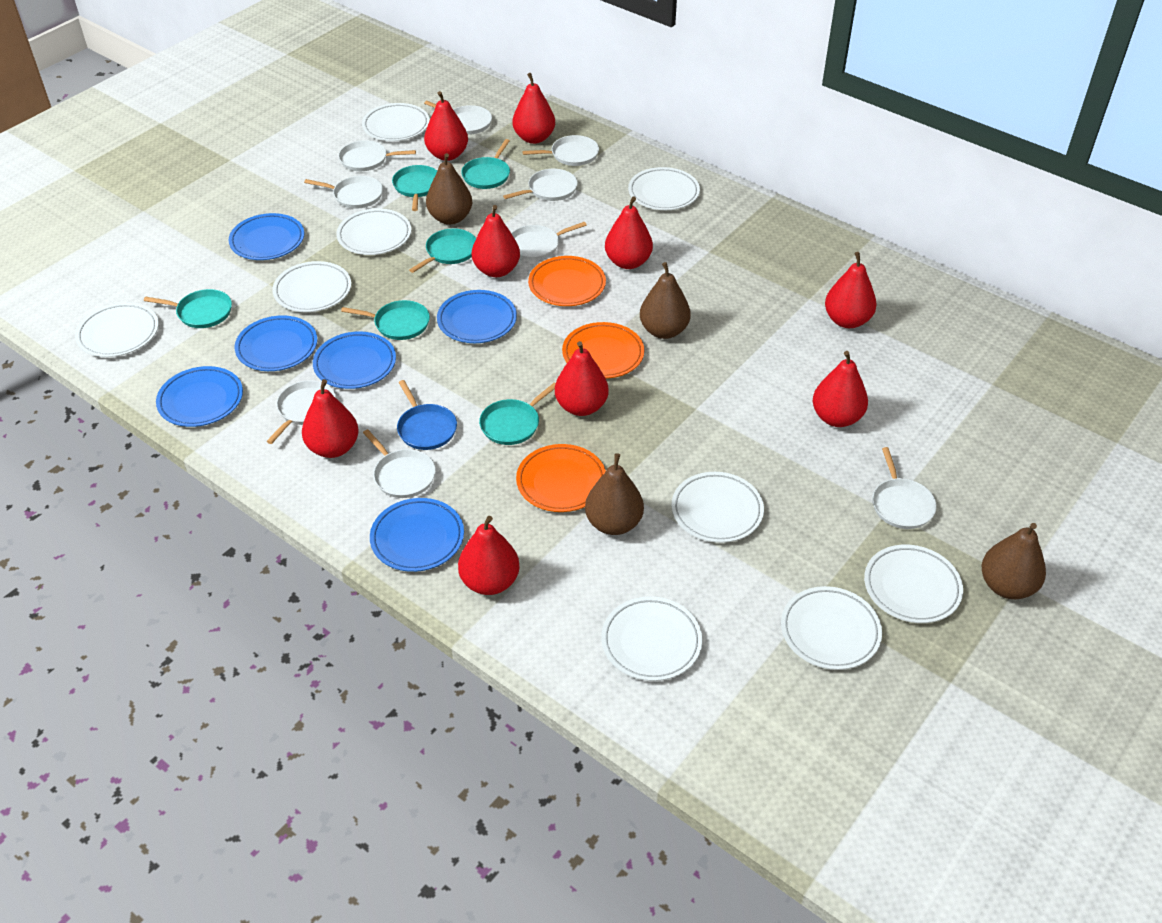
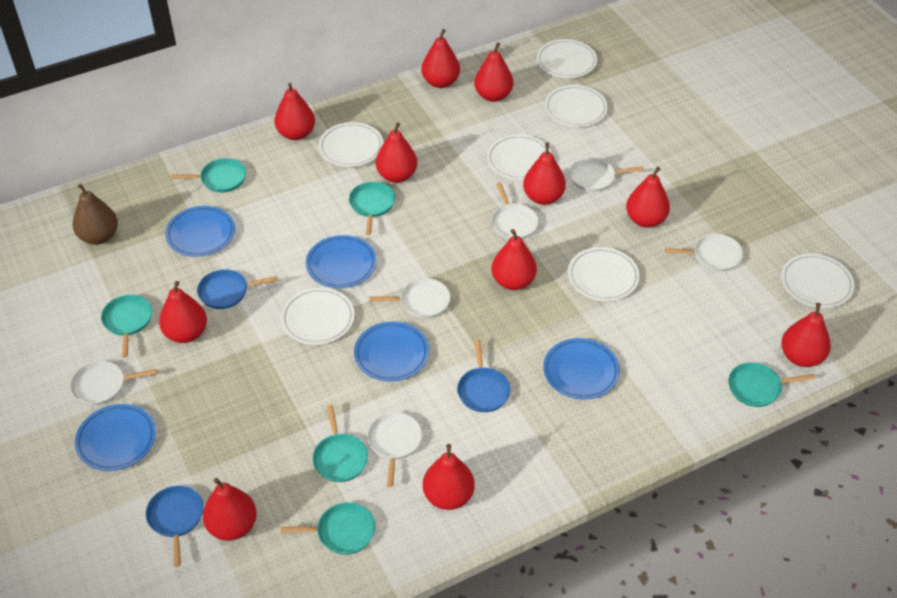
blue pan: 1 -> 3
blue plate: 6 -> 5
brown pear: 4 -> 1
orange plate: 3 -> 0
red pear: 9 -> 11
white pan: 9 -> 6
white plate: 9 -> 7

